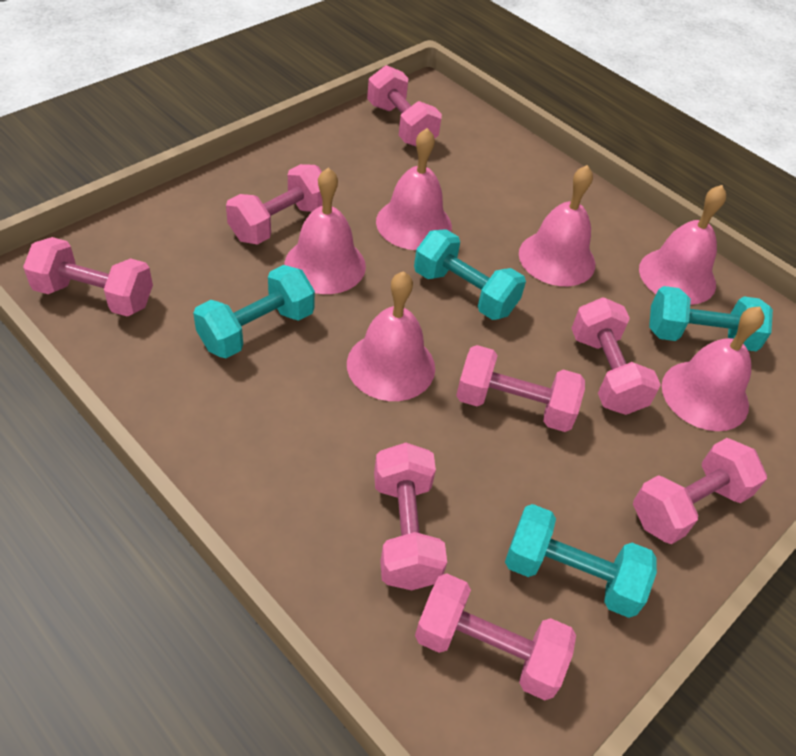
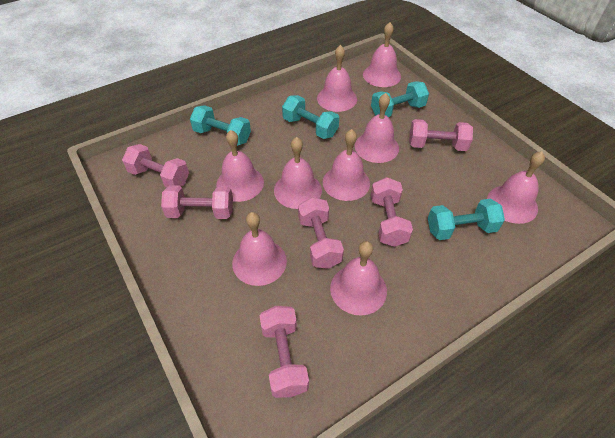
pink bell: 6 -> 9
pink dumbbell: 8 -> 6

